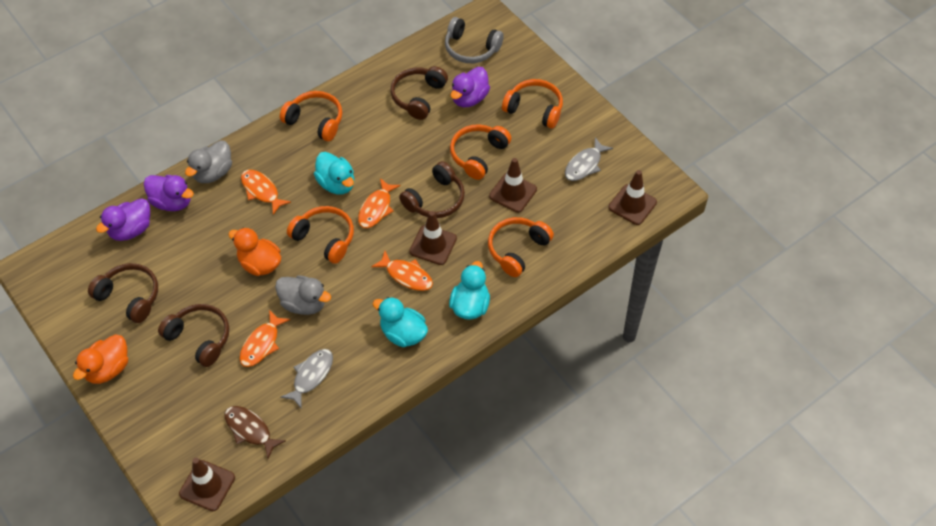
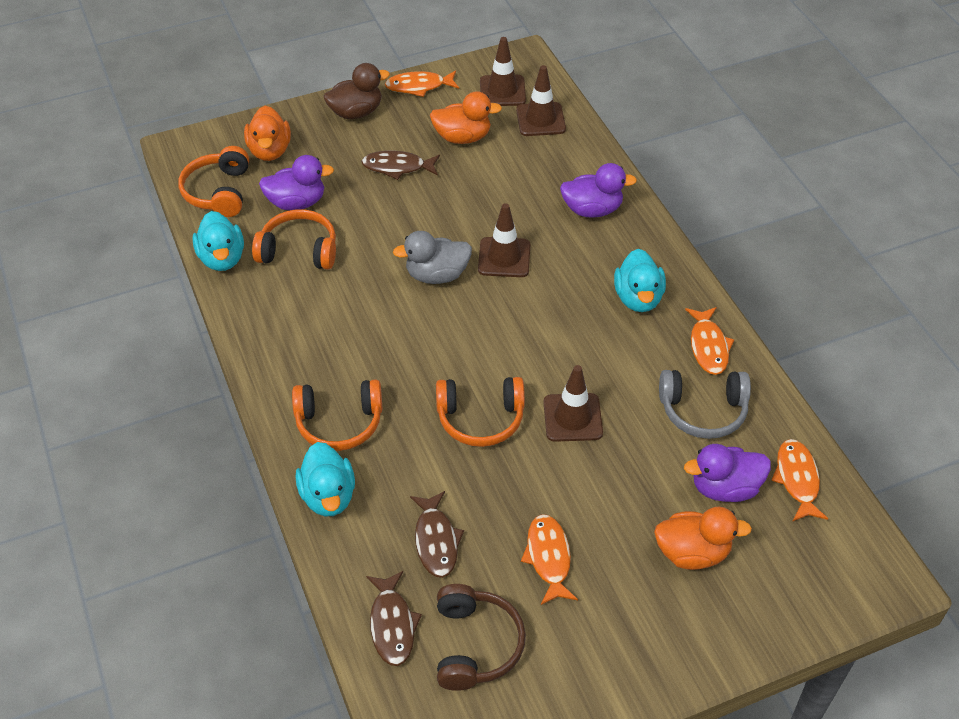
brown duck: 0 -> 1
brown fish: 1 -> 3
brown headphones: 4 -> 1
grey duck: 2 -> 1
grey fish: 2 -> 0
orange duck: 2 -> 3
orange headphones: 5 -> 4

